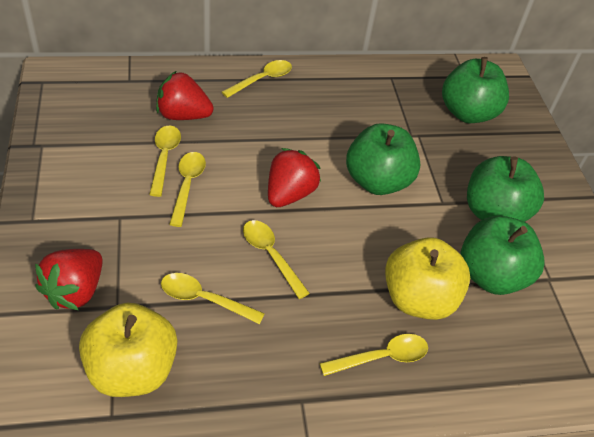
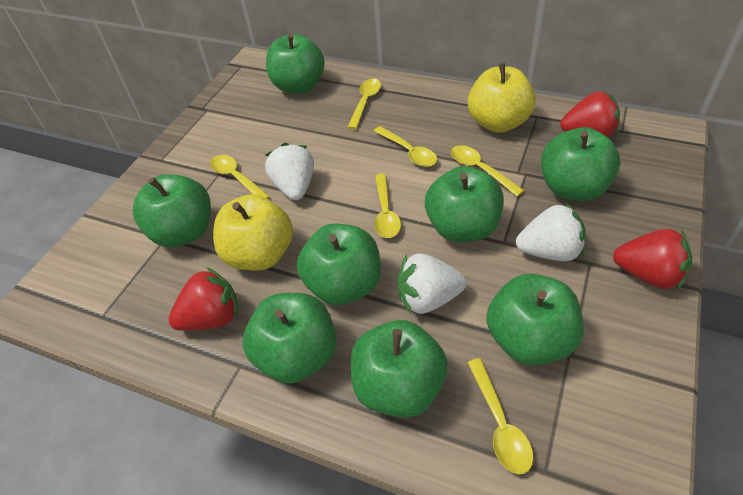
green apple: 4 -> 8
white strawberry: 0 -> 3

